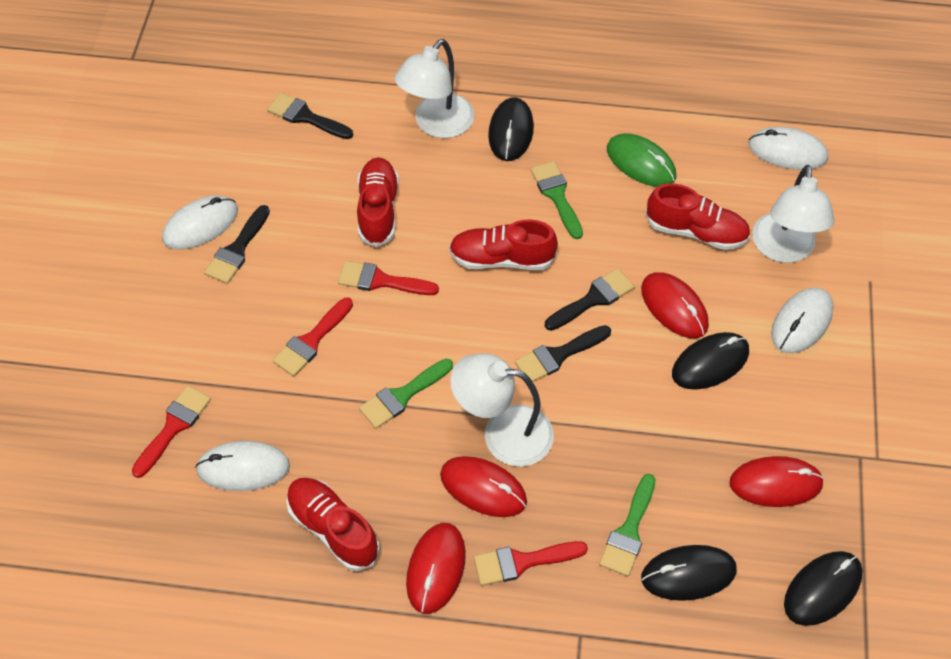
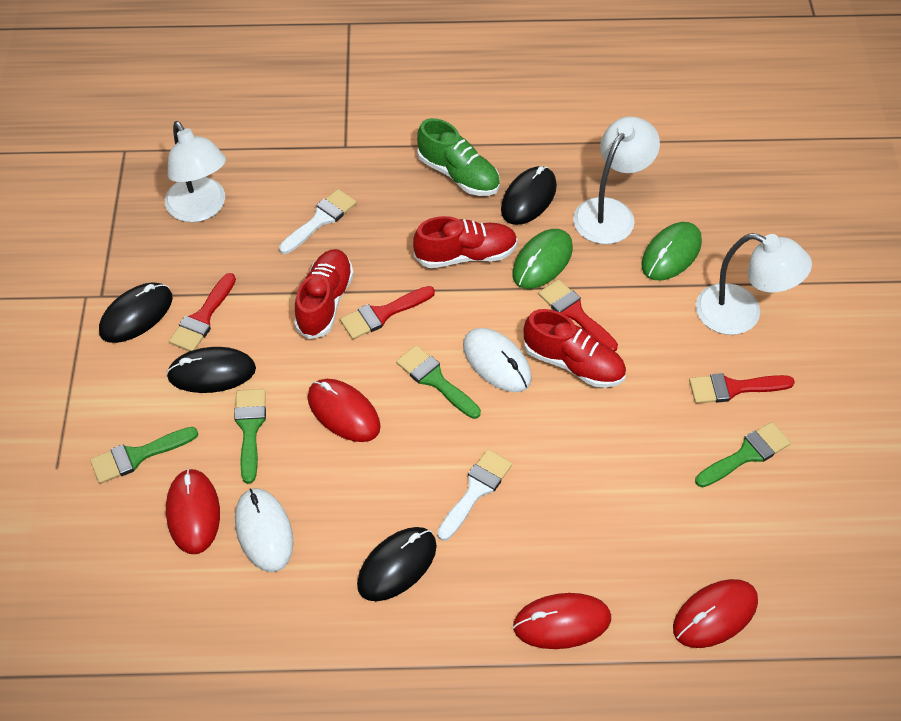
black brush: 4 -> 0
green brush: 3 -> 4
green mouse: 1 -> 2
green shoe: 0 -> 1
red shoe: 4 -> 3
white brush: 0 -> 2
white mouse: 4 -> 2

